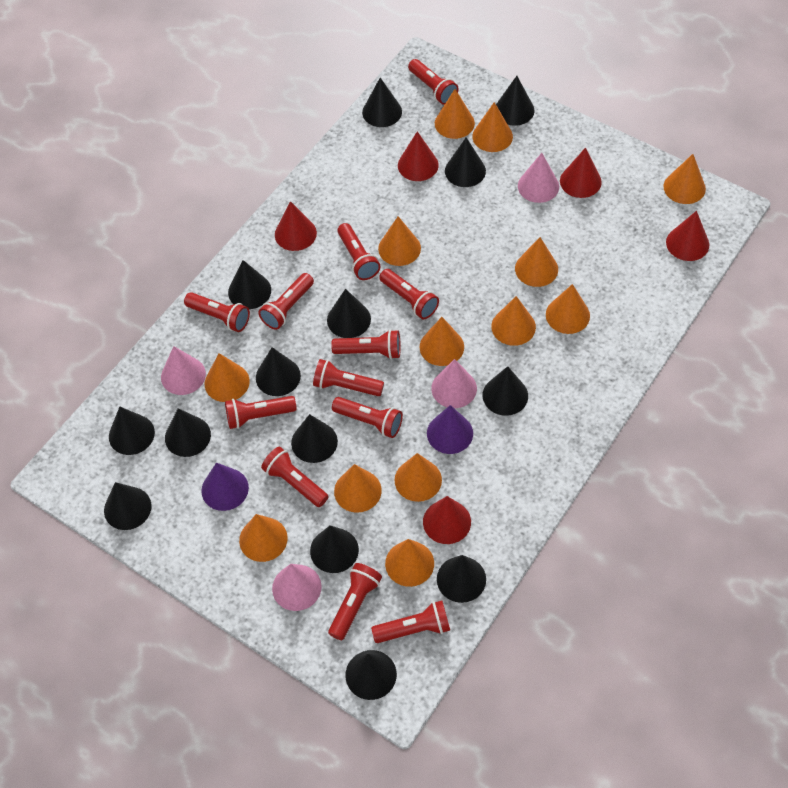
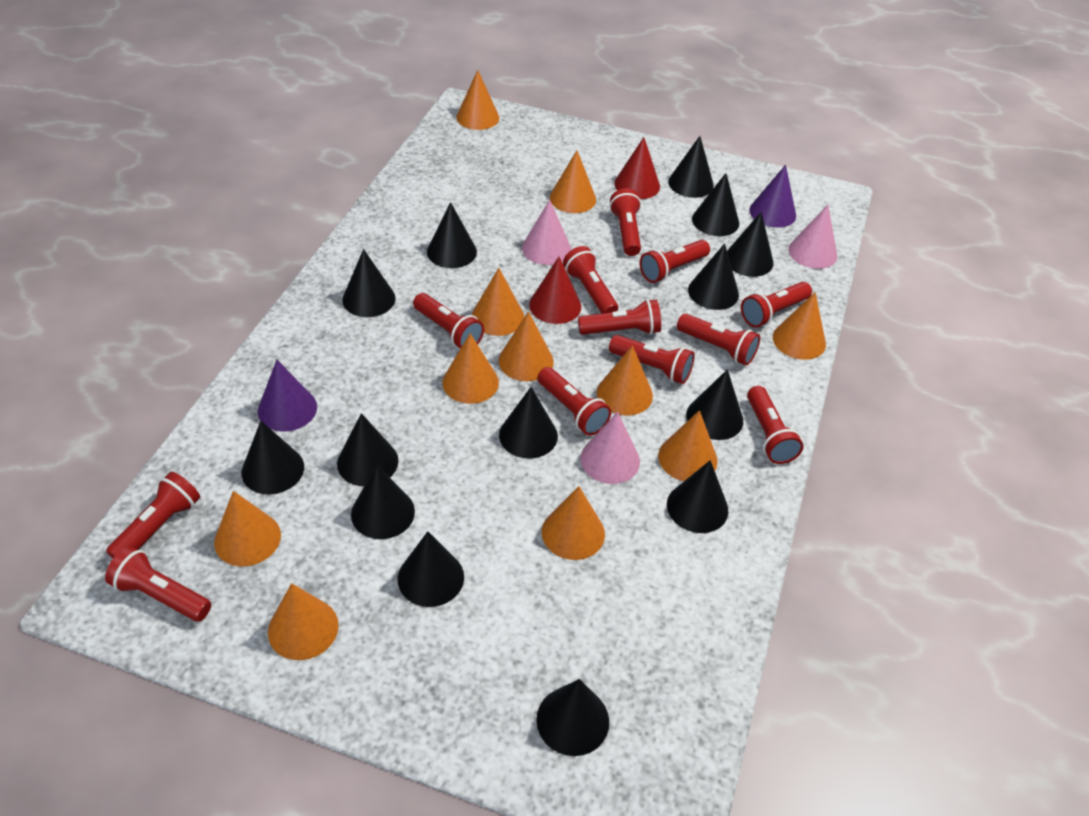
orange cone: 13 -> 11
pink cone: 4 -> 3
red cone: 5 -> 2

